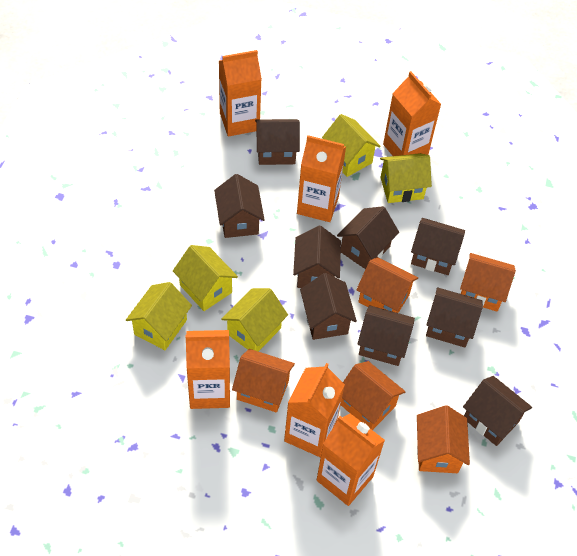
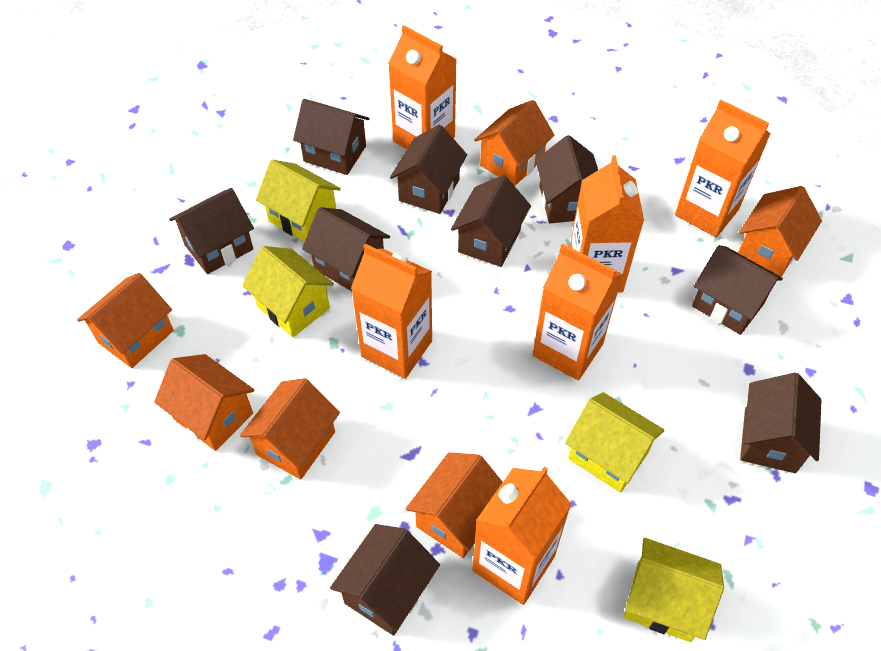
orange house: 5 -> 6
yellow house: 5 -> 4

